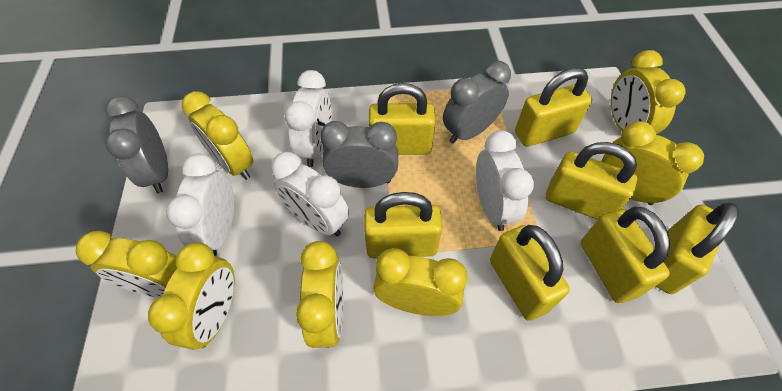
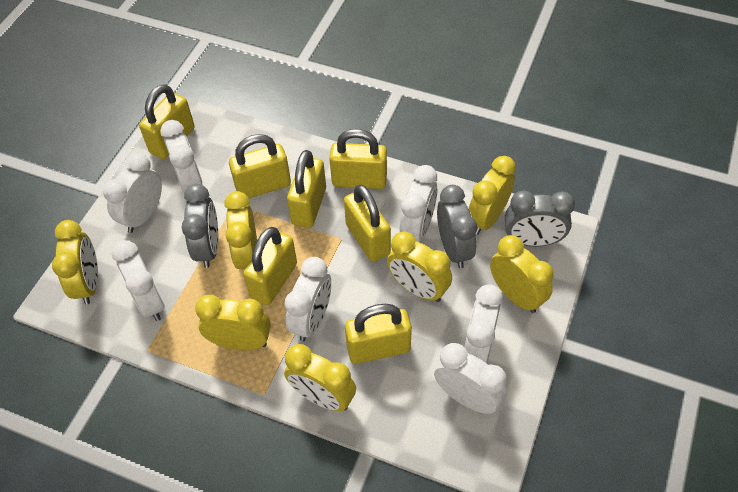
white clock: 4 -> 7

